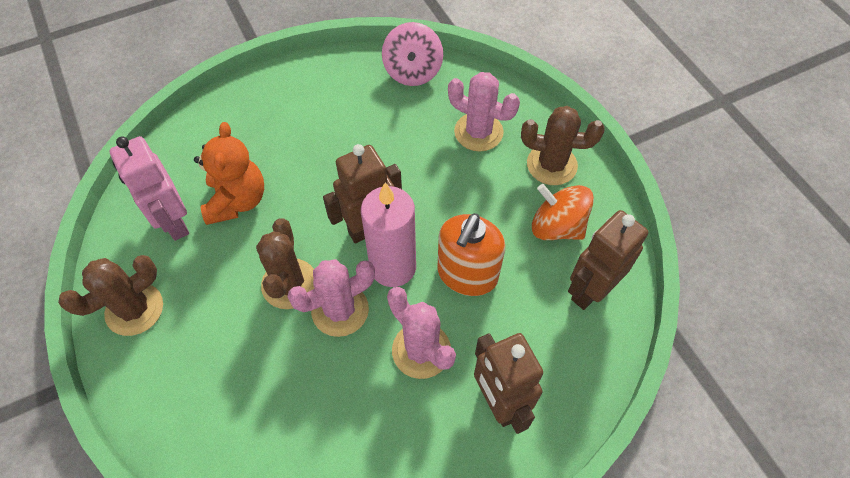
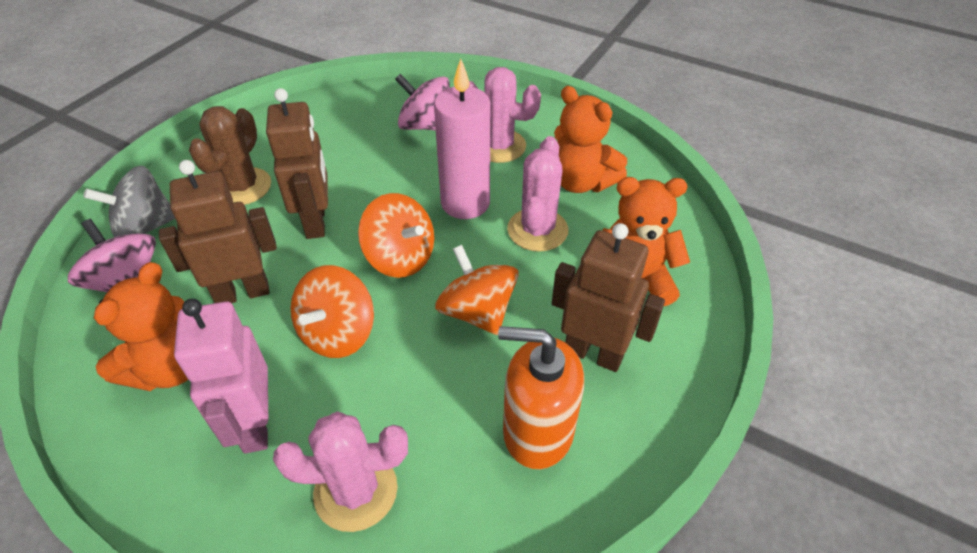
brown cactus: 3 -> 1
grey spinning top: 0 -> 1
orange spinning top: 1 -> 3
orange teddy bear: 1 -> 3
pink spinning top: 1 -> 2

